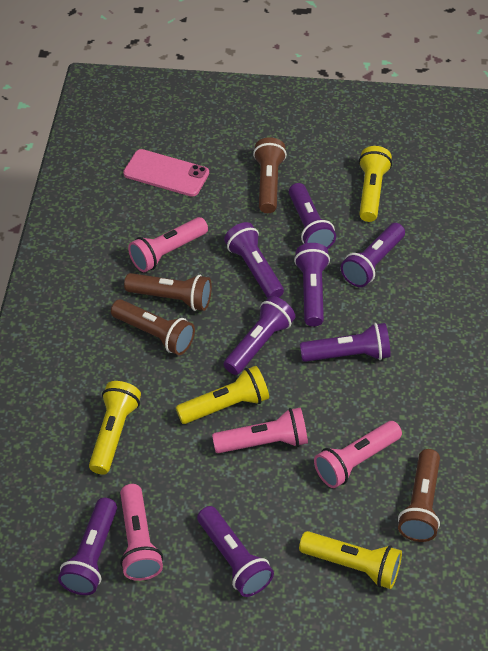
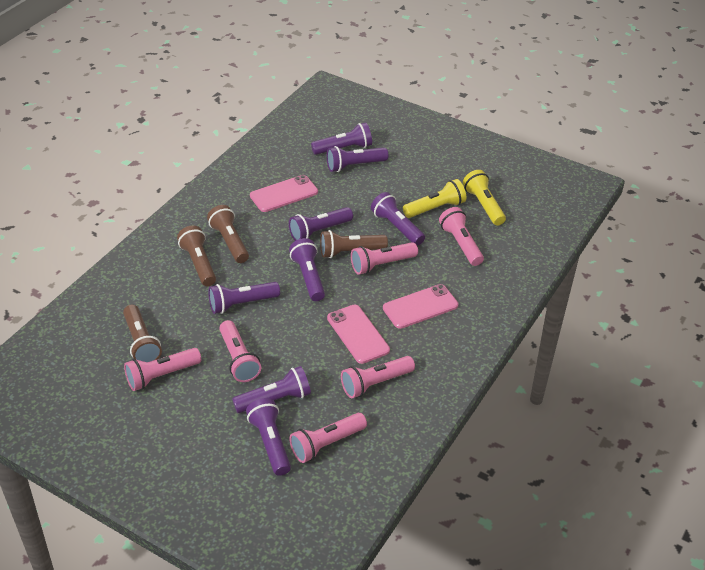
pink flashlight: 4 -> 6
pink phone: 1 -> 3
yellow flashlight: 4 -> 2

